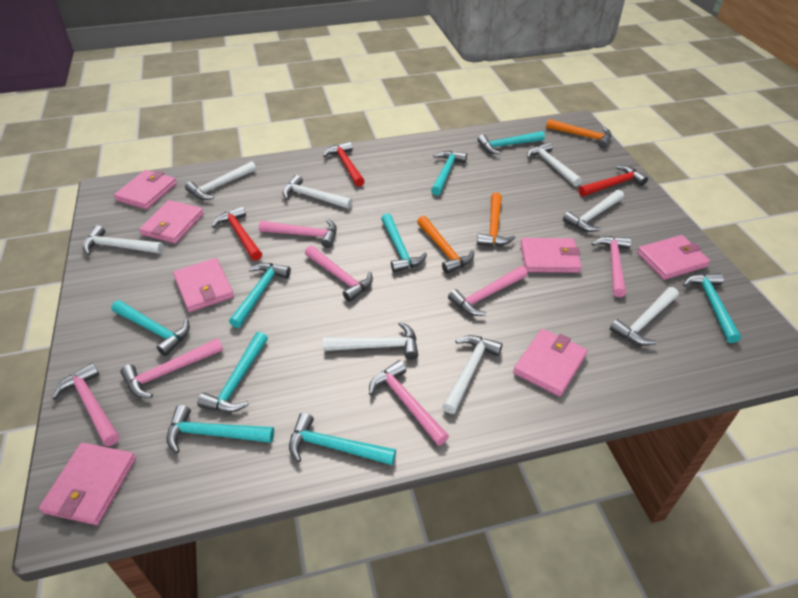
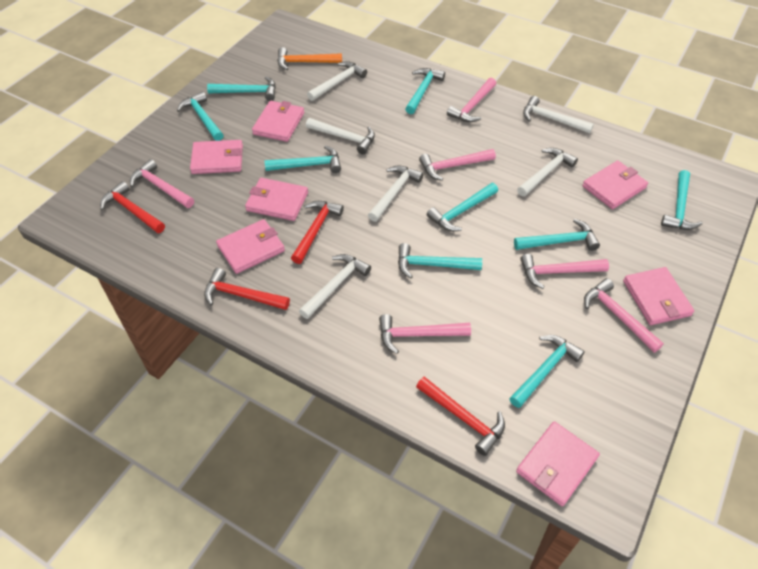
orange hammer: 3 -> 1
pink hammer: 7 -> 6
red hammer: 3 -> 4
white hammer: 8 -> 6

